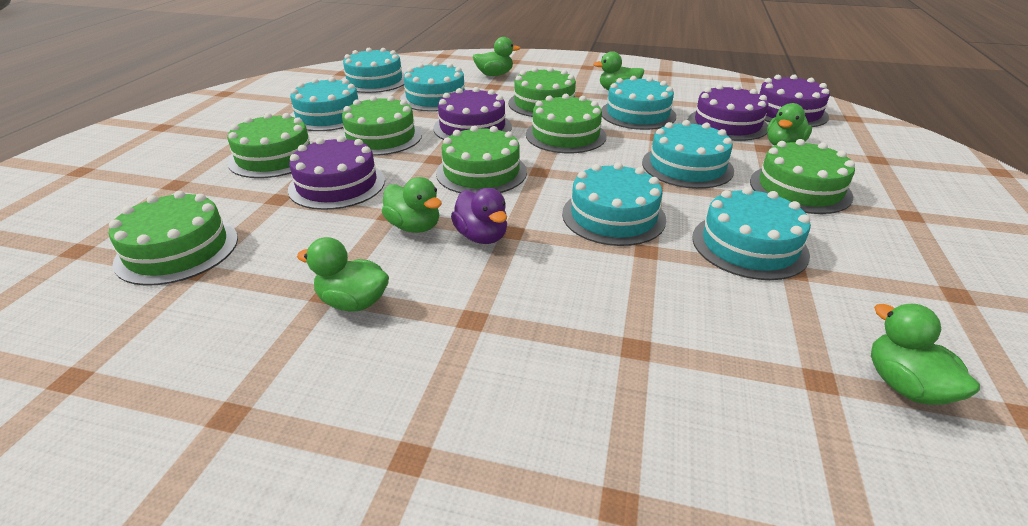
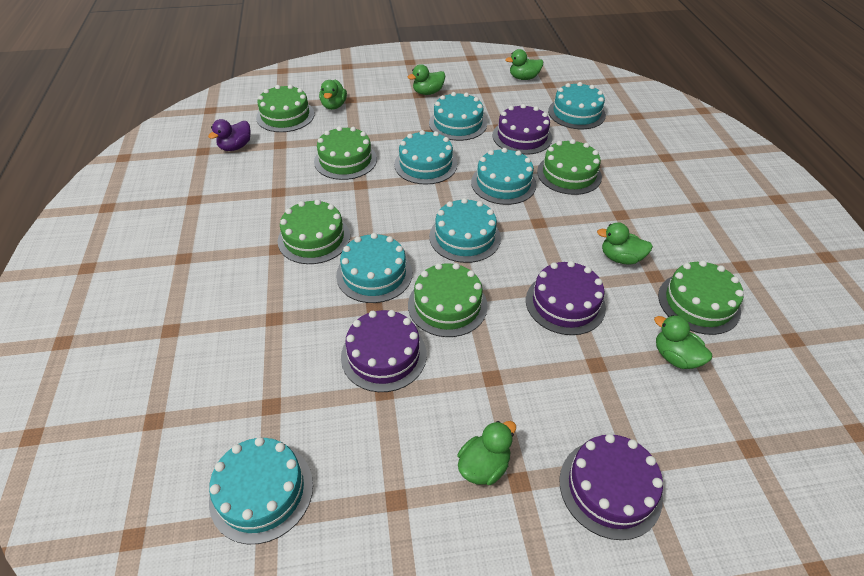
green cake: 7 -> 6

